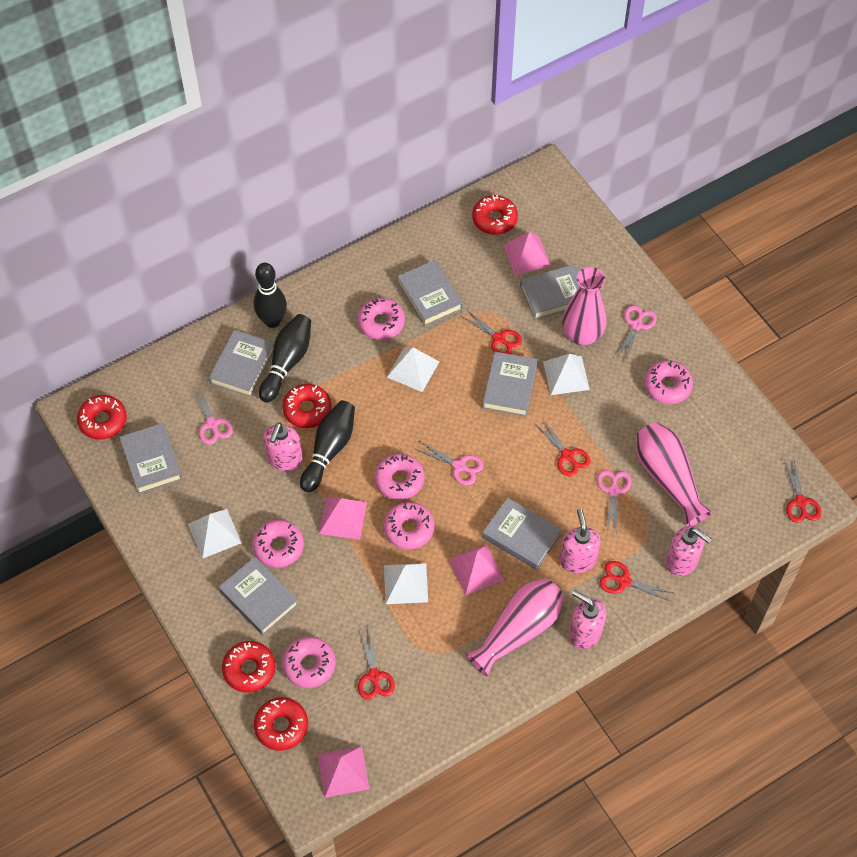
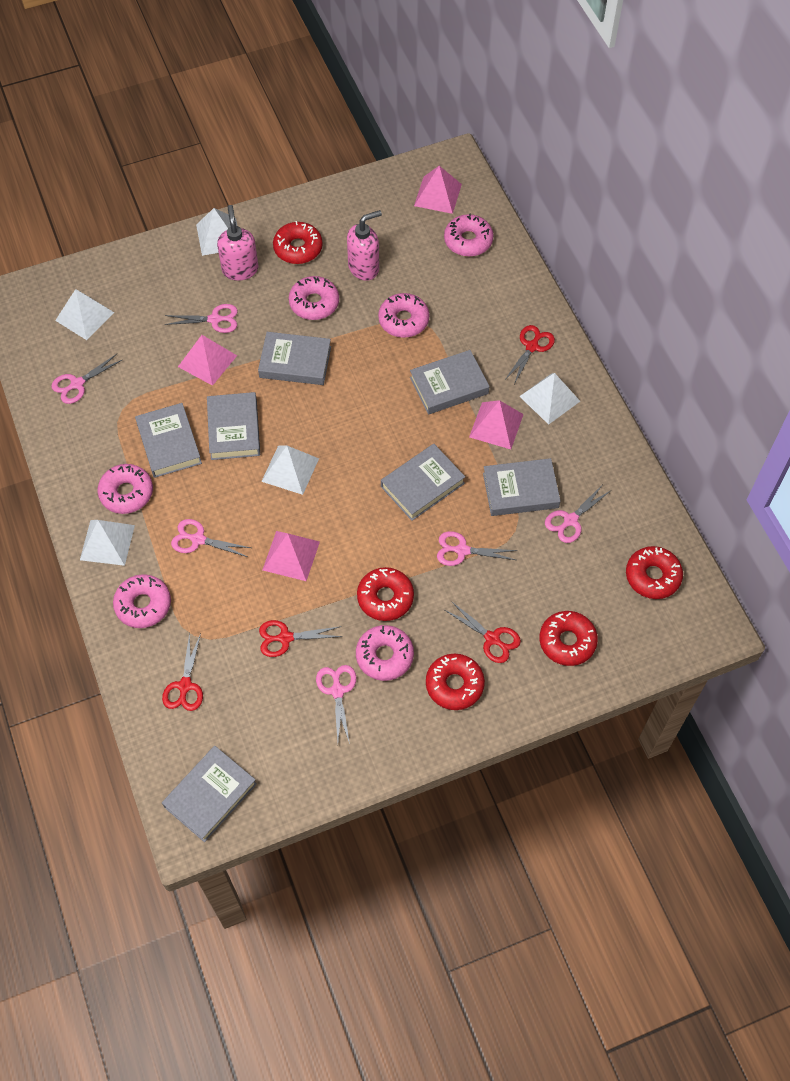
black bowling pin: 3 -> 0
pink scissors: 4 -> 6
pink soap dispenser: 4 -> 2
pink vase: 3 -> 0
red scissors: 5 -> 4
white pyramid: 4 -> 5

